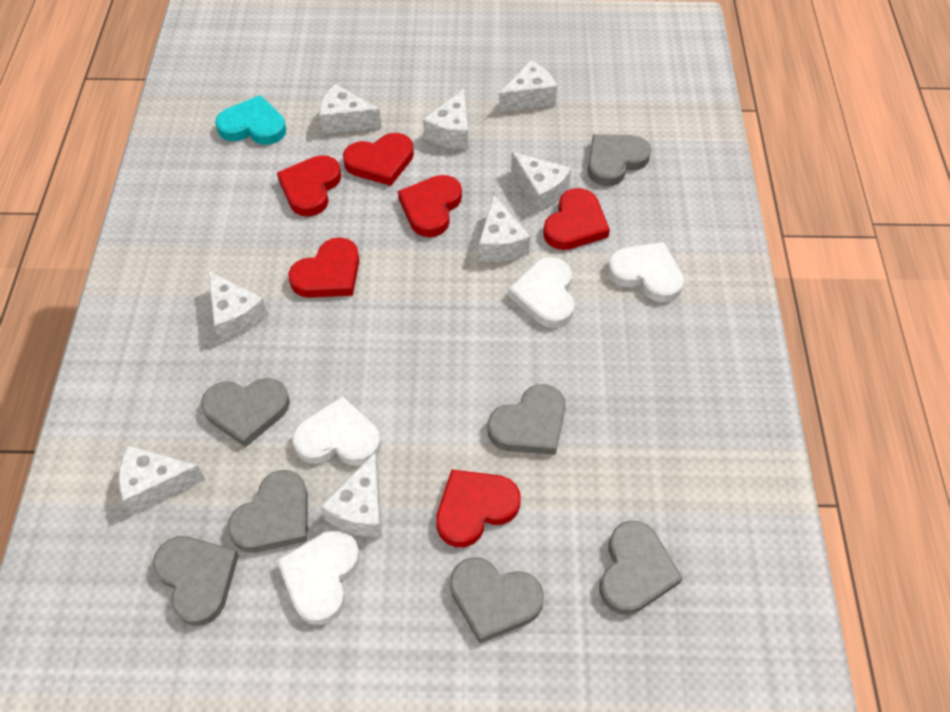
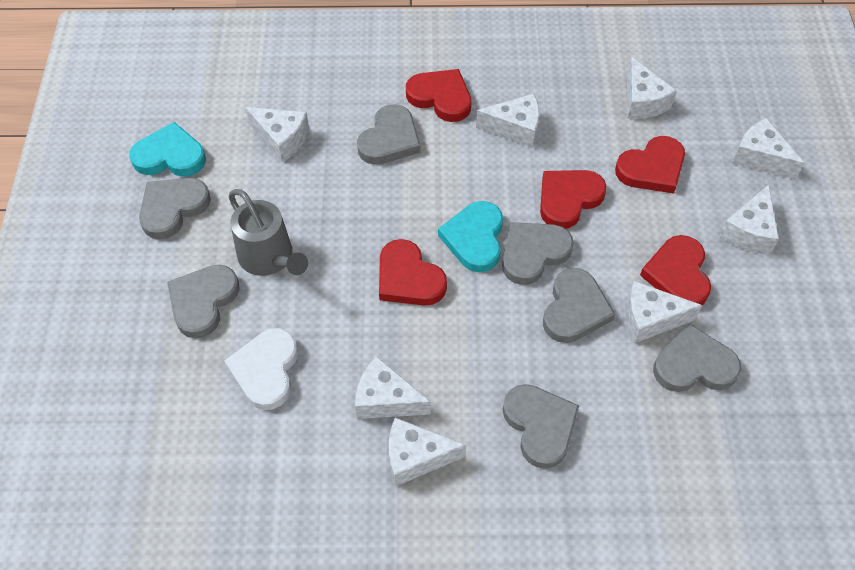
grey watering can: 0 -> 1
red heart: 6 -> 5
turquoise heart: 1 -> 2
white heart: 4 -> 1

